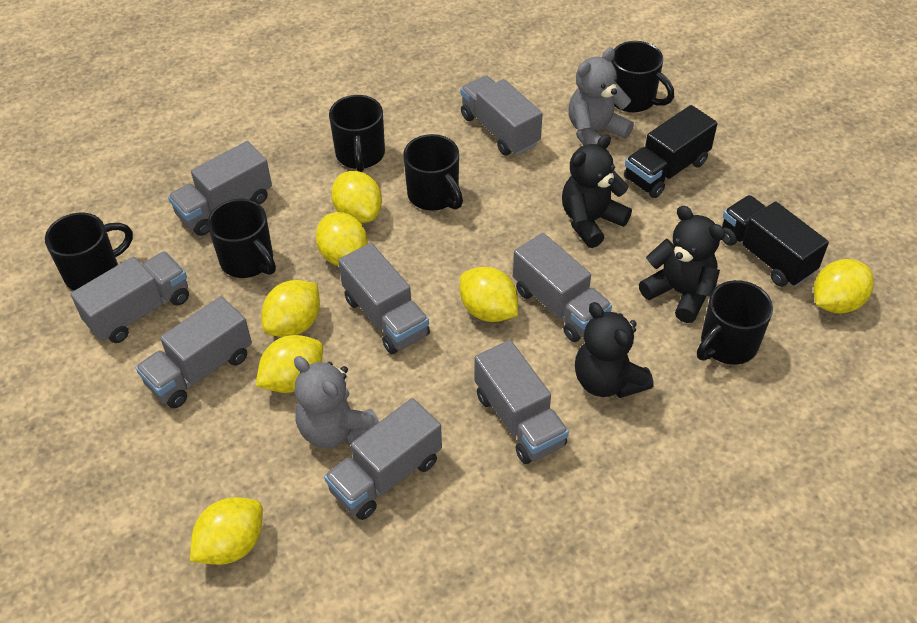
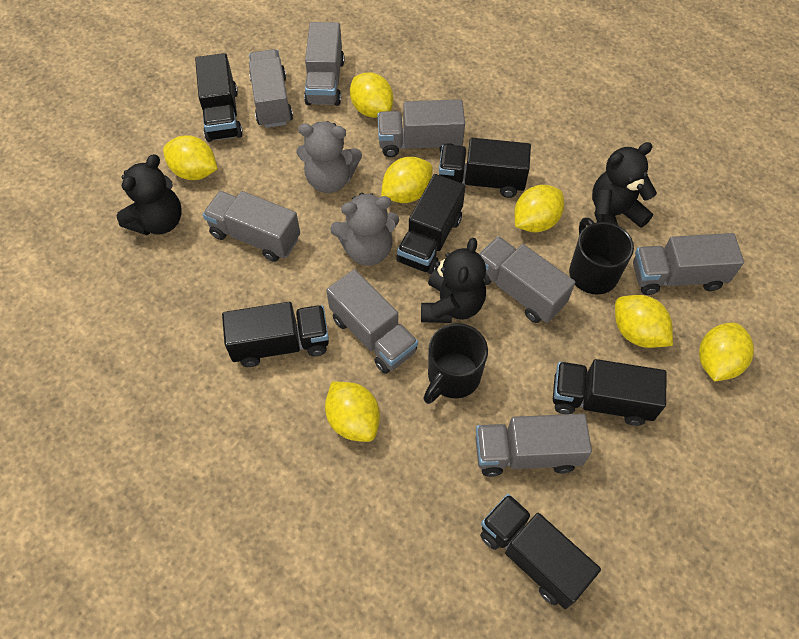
black mug: 6 -> 2
black truck: 2 -> 6

